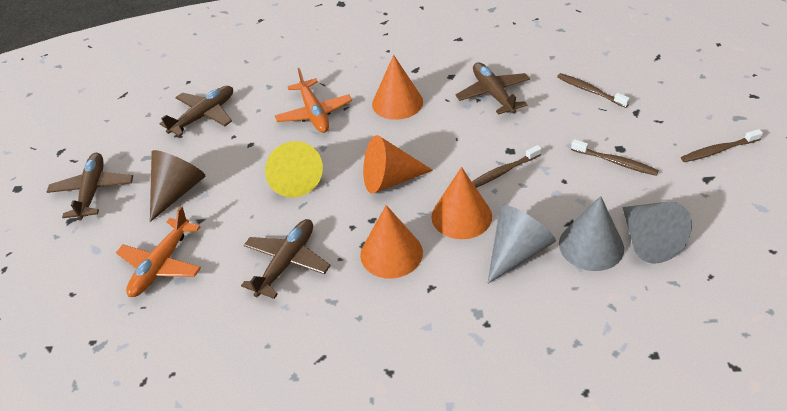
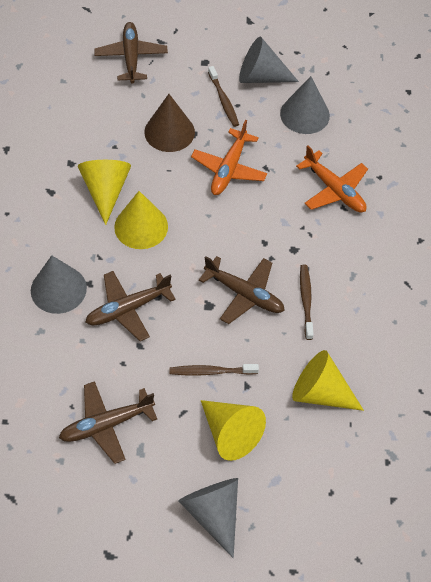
brown toothbrush: 4 -> 3
grey cone: 3 -> 4
orange cone: 4 -> 0
yellow cone: 1 -> 4

